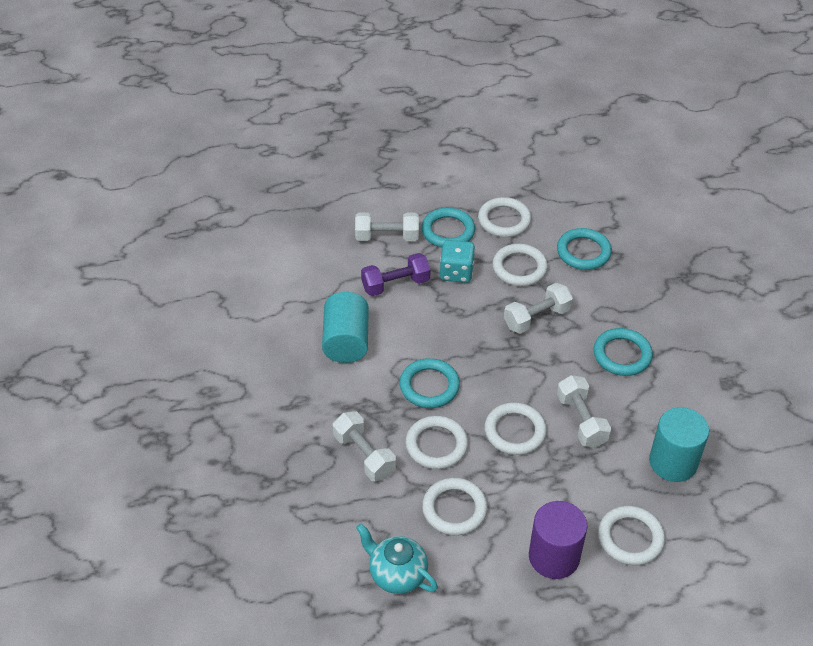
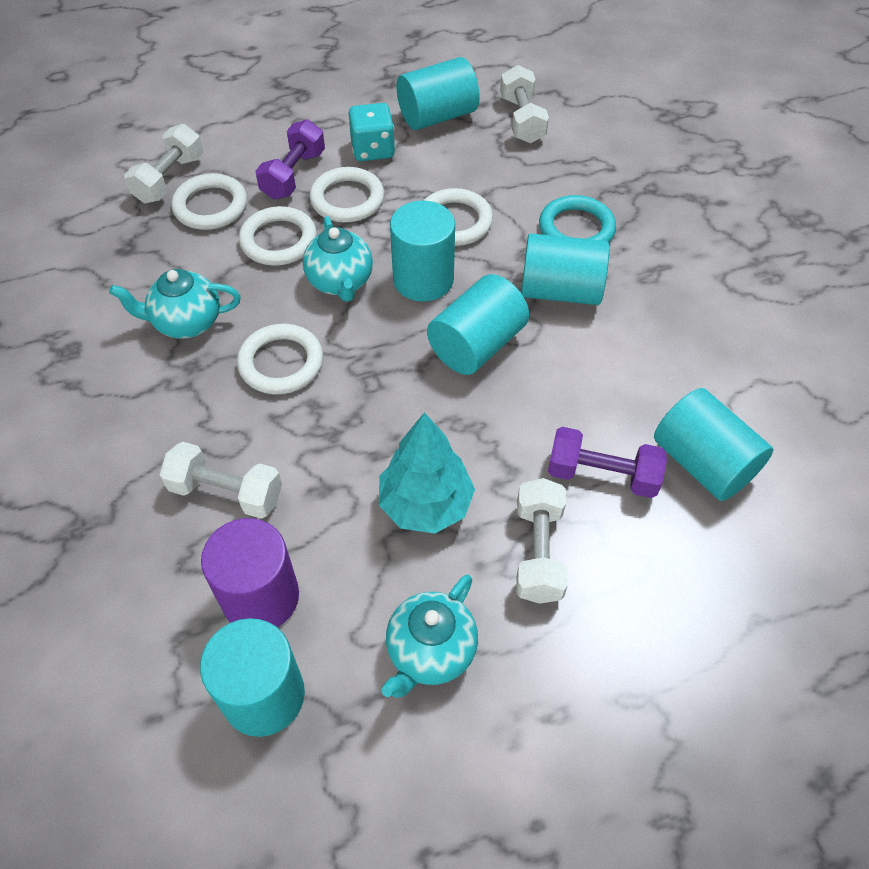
purple dumbbell: 1 -> 2
turquoise cylinder: 2 -> 6
turquoise ring: 4 -> 1
turquoise teapot: 1 -> 3
turquoise tree: 0 -> 1
white ring: 6 -> 5

